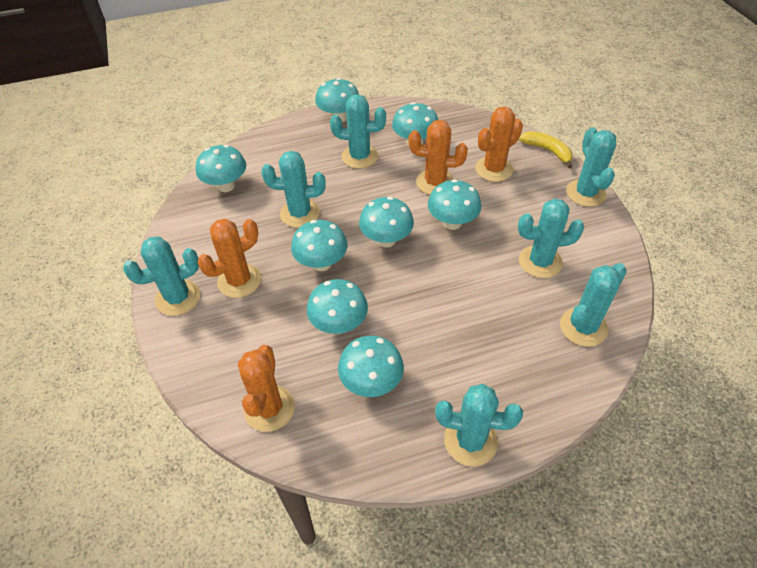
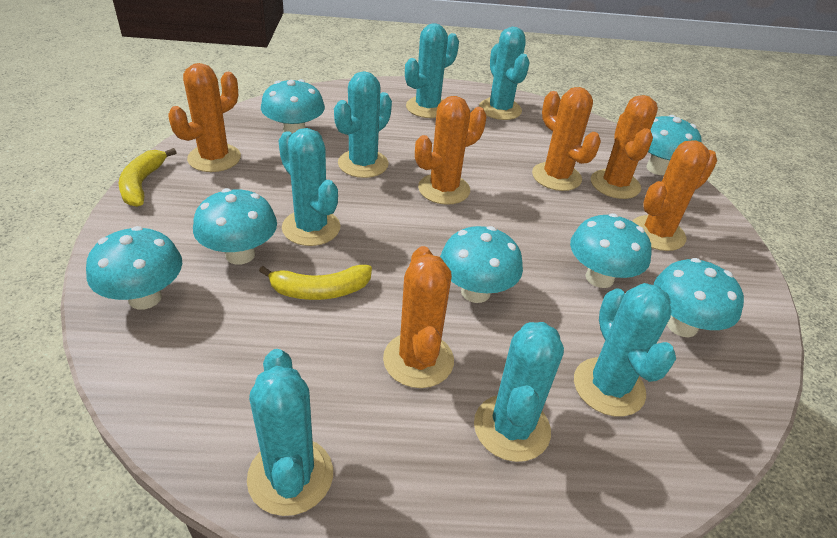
orange cactus: 4 -> 6
turquoise mushroom: 8 -> 7
yellow banana: 1 -> 2

